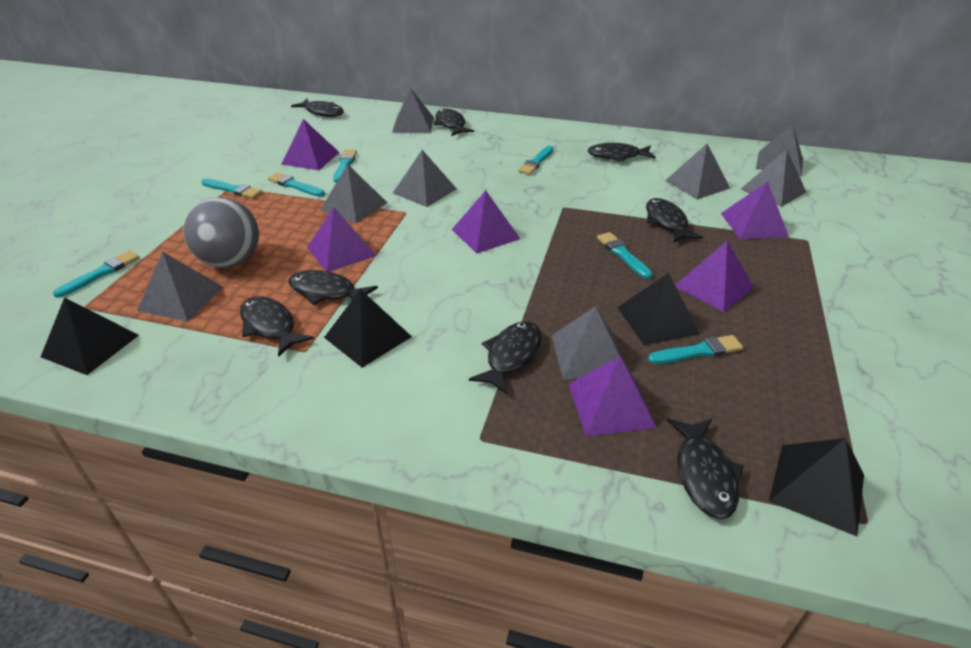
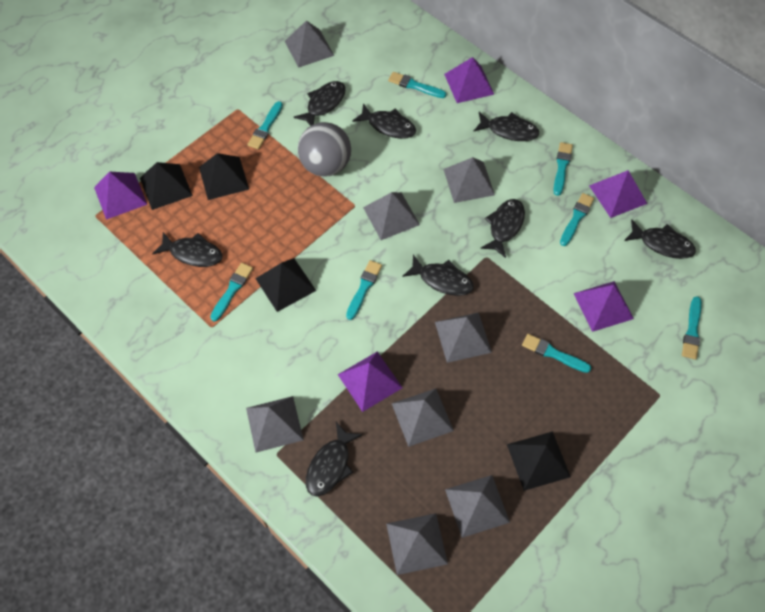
purple pyramid: 6 -> 5
turquoise brush: 7 -> 8

